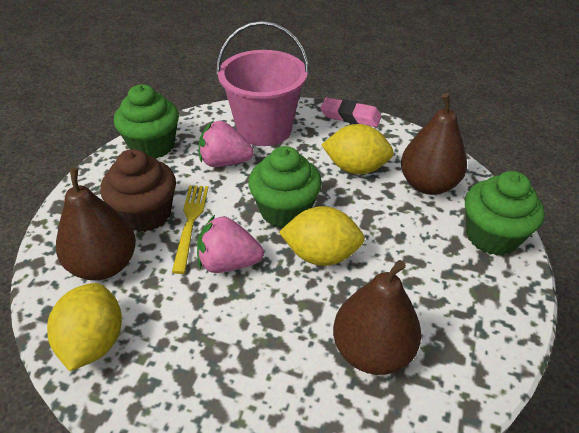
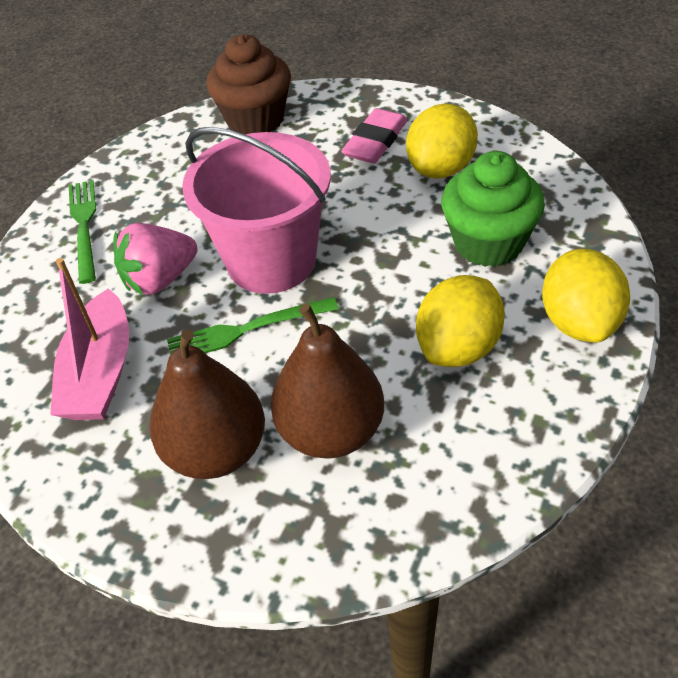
brown pear: 3 -> 2
green cupcake: 3 -> 1
green fork: 0 -> 2
pink boat: 0 -> 1
pink strawberry: 2 -> 1
yellow fork: 1 -> 0

